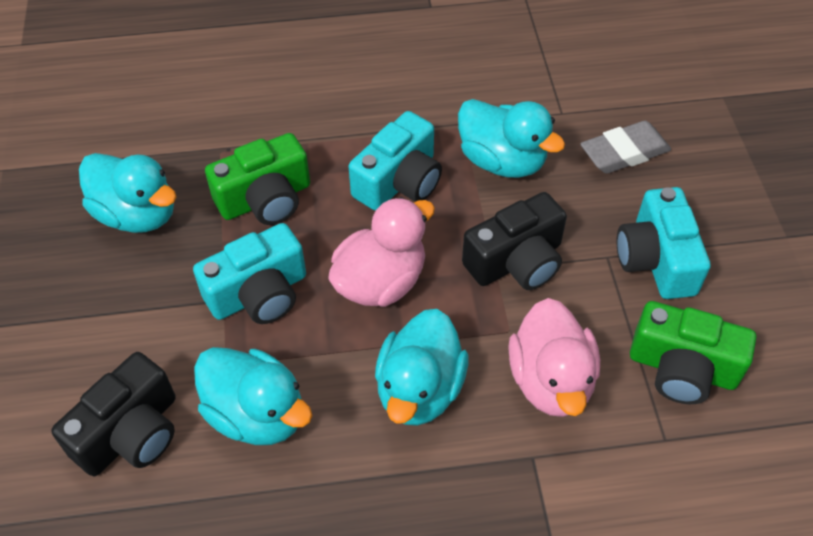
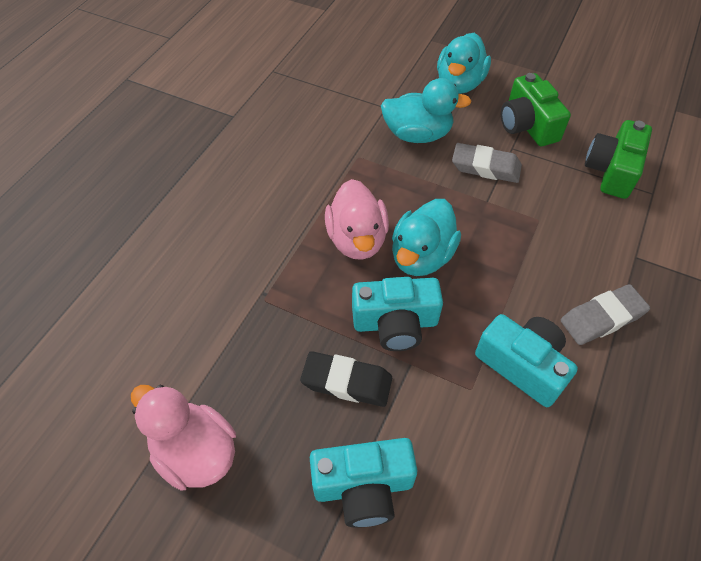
black camera: 2 -> 0
black eraser: 0 -> 1
grey eraser: 1 -> 2
turquoise duck: 4 -> 3

